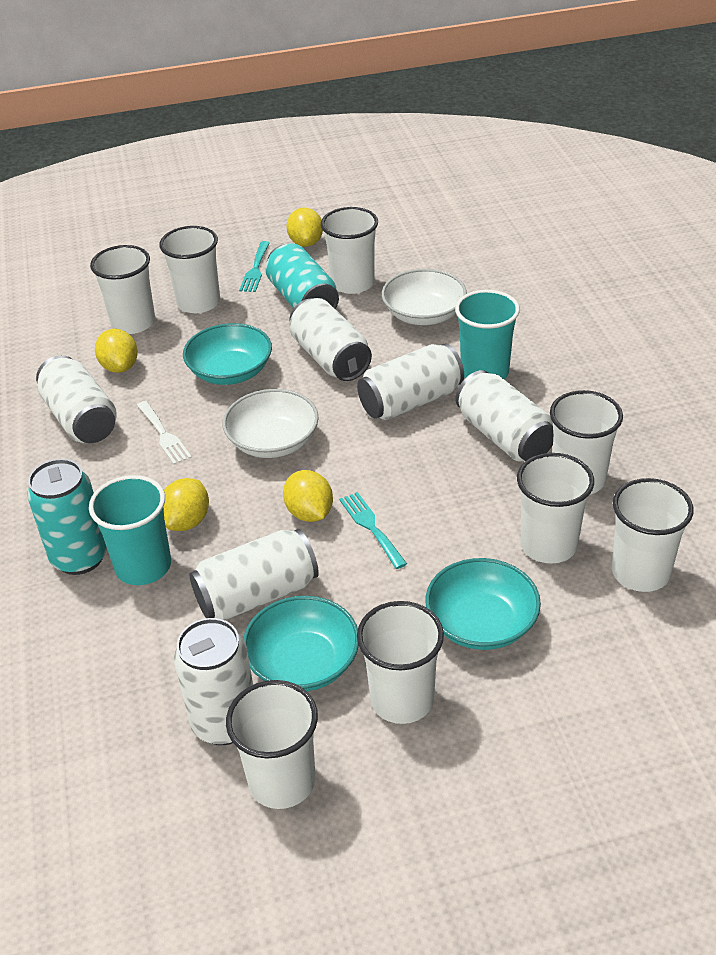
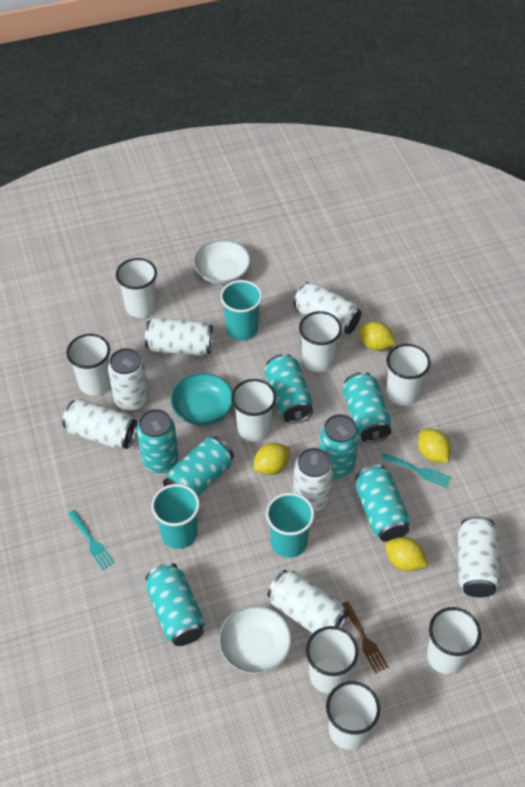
brown fork: 0 -> 1
turquoise bowl: 3 -> 1
turquoise can: 2 -> 7
turquoise cup: 2 -> 3
white can: 6 -> 7
white fork: 1 -> 0

